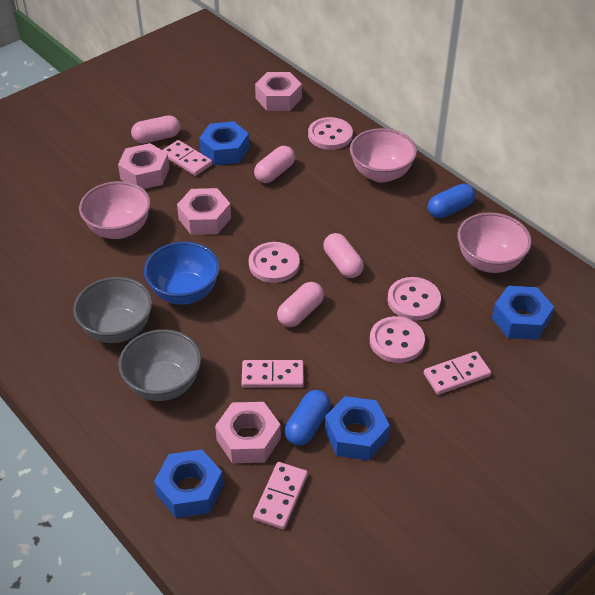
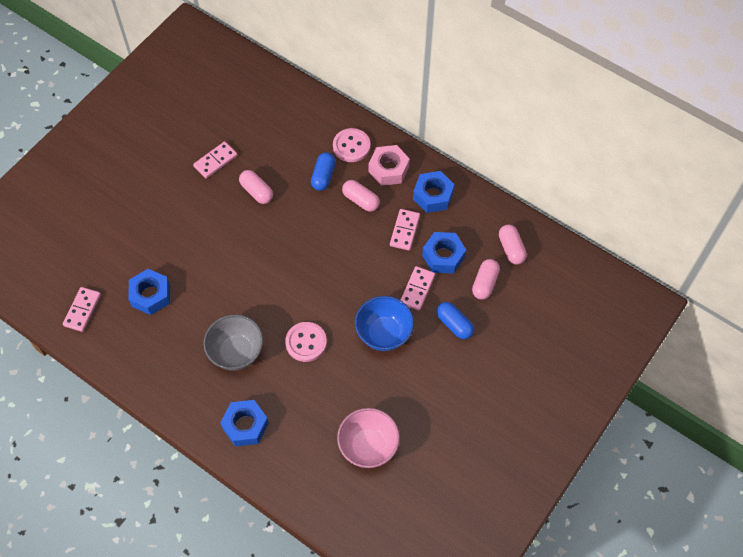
grey bowl: 2 -> 1
pink bowl: 3 -> 1
pink button: 4 -> 2
pink nut: 4 -> 1

